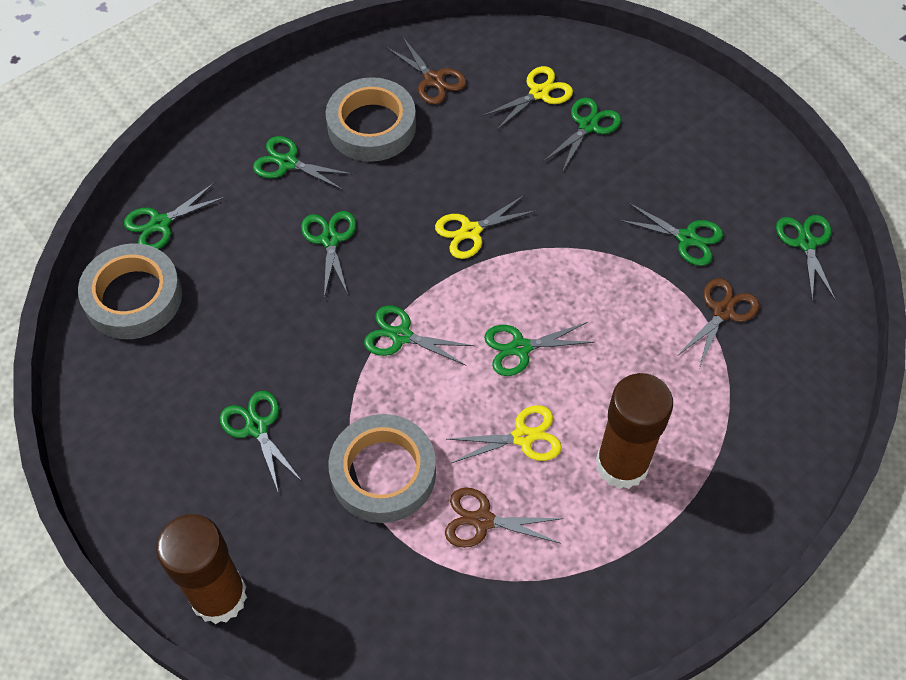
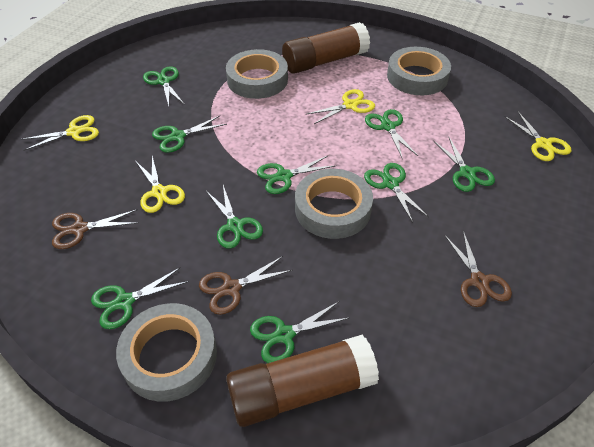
grey tape: 3 -> 4
yellow scissors: 3 -> 4

